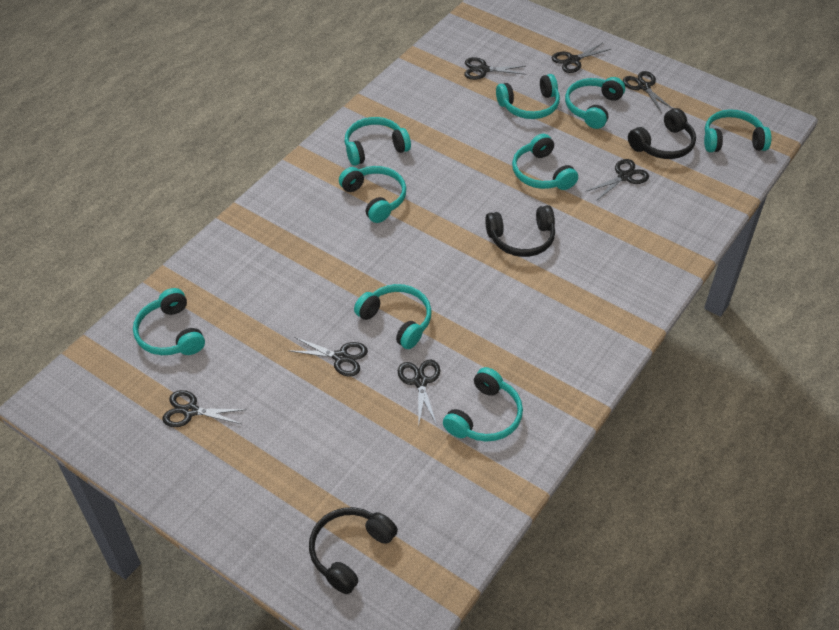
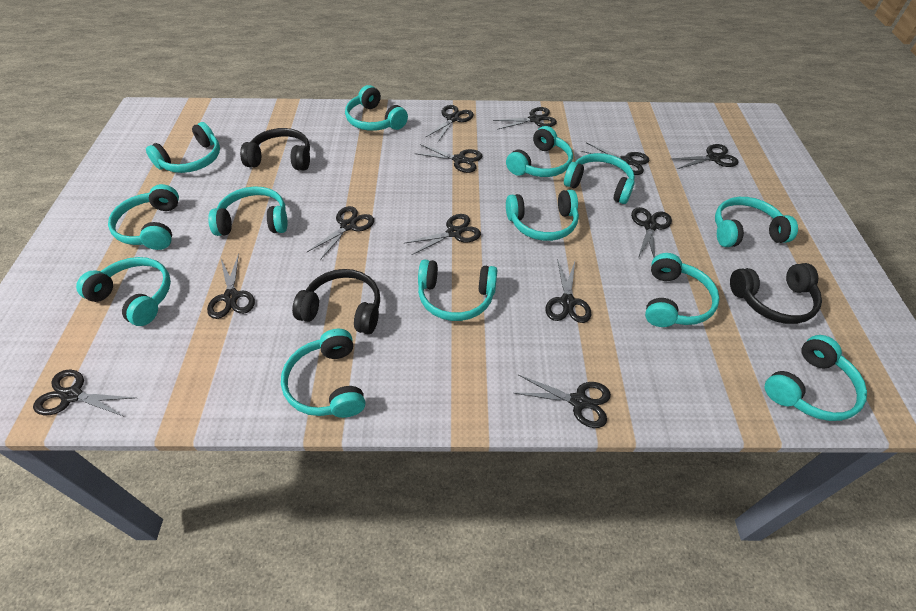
black scissors: 7 -> 12
turquoise headphones: 9 -> 13

